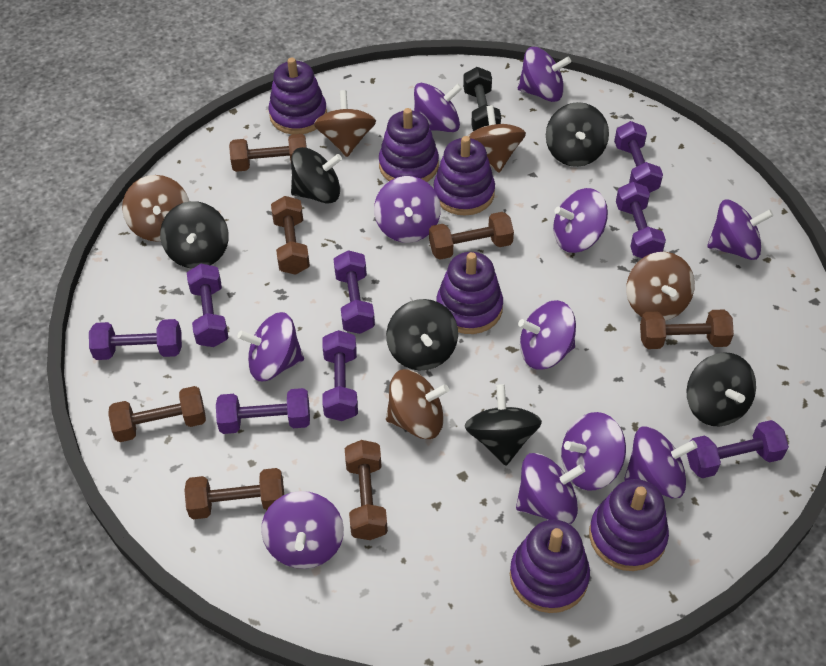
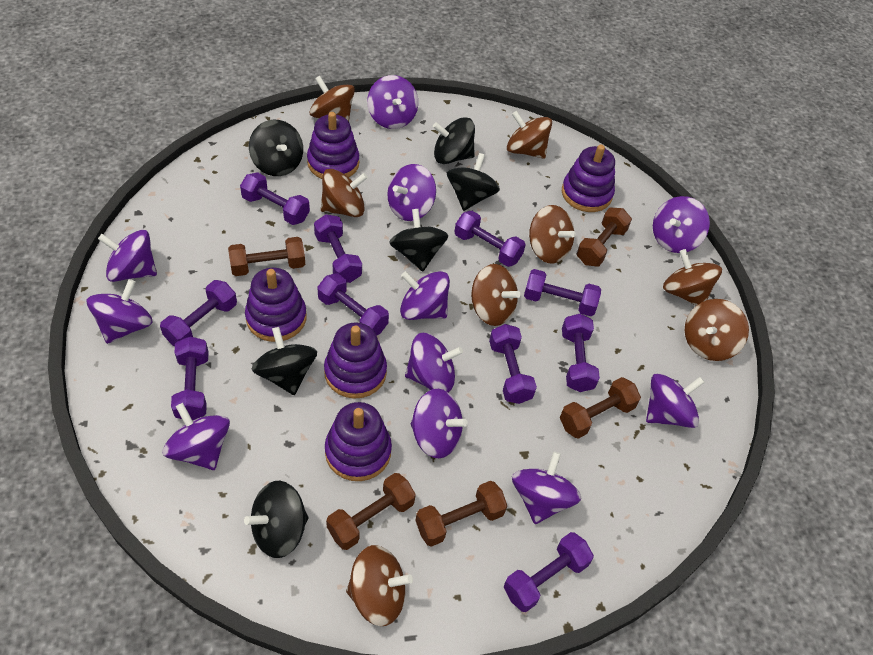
black dumbbell: 1 -> 0
brown dumbbell: 7 -> 5
brown spinning top: 5 -> 8
purple dumbbell: 8 -> 10
purple stacking toy: 6 -> 5

